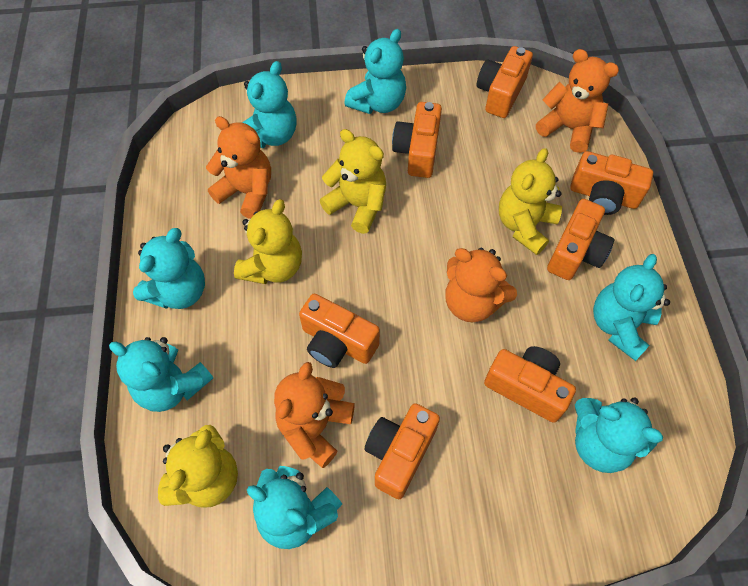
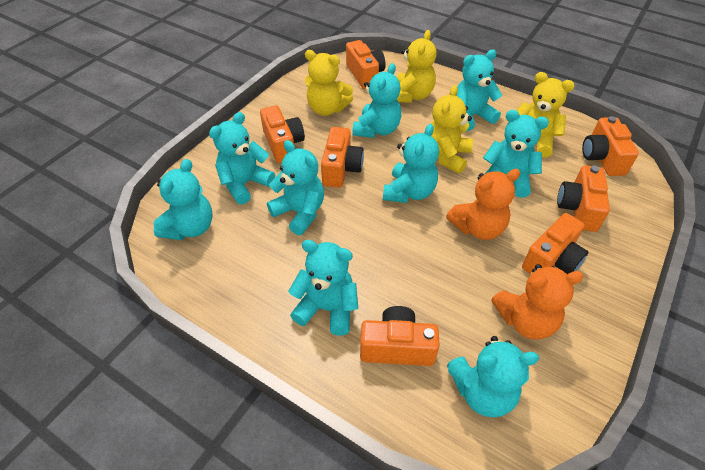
orange teddy bear: 4 -> 2
turquoise teddy bear: 7 -> 9

